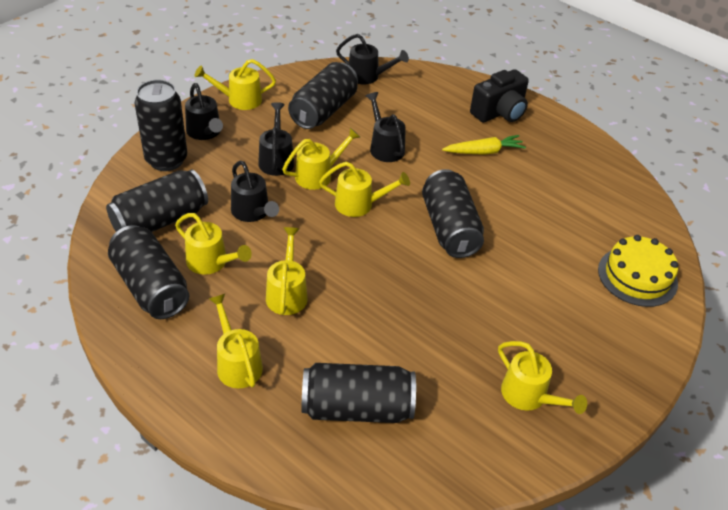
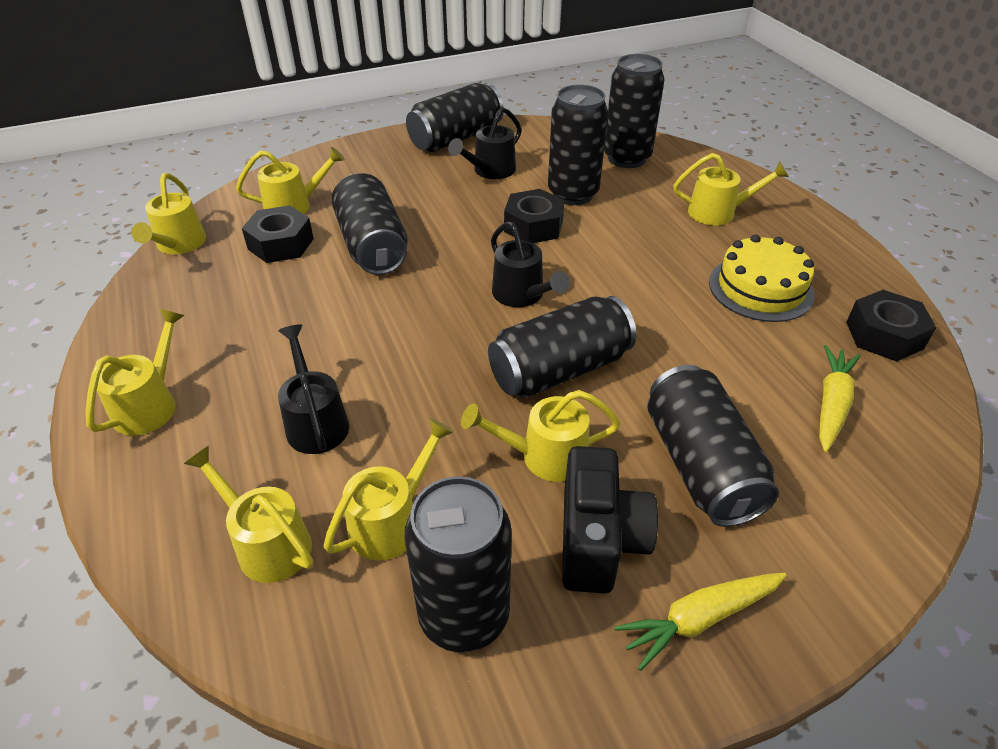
black can: 6 -> 7
black nut: 0 -> 3
black watering can: 5 -> 3
yellow carrot: 1 -> 2

